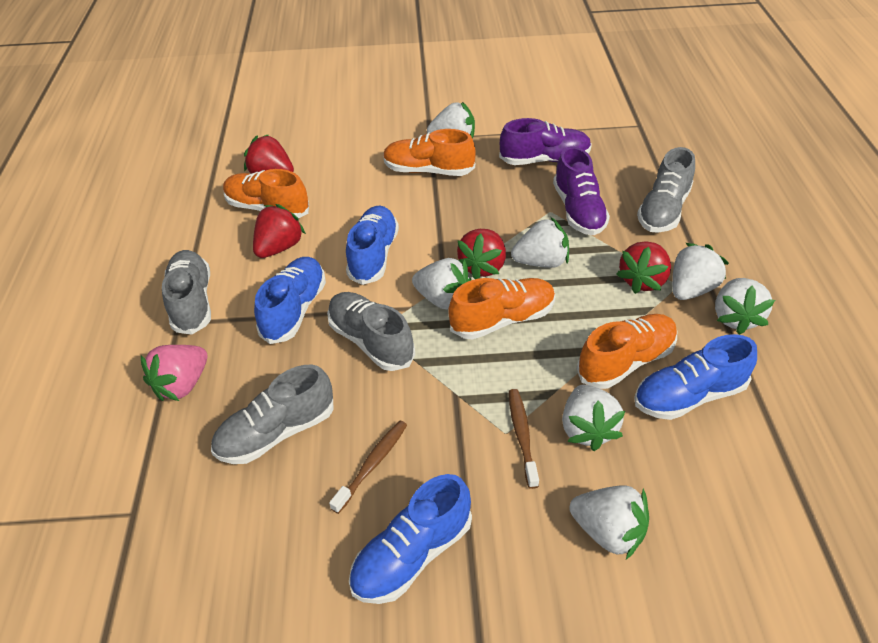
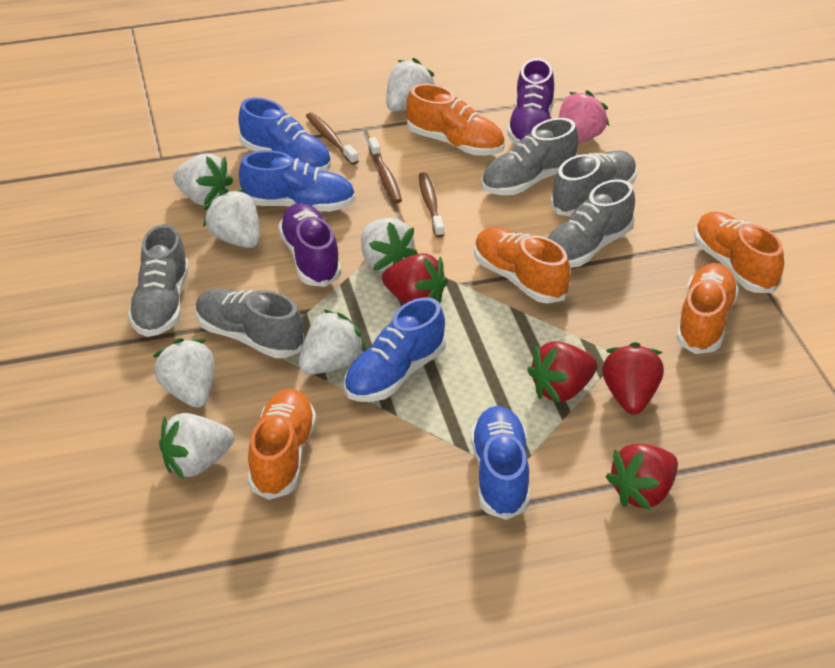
brown toothbrush: 2 -> 3
grey shoe: 4 -> 5
orange shoe: 4 -> 5

